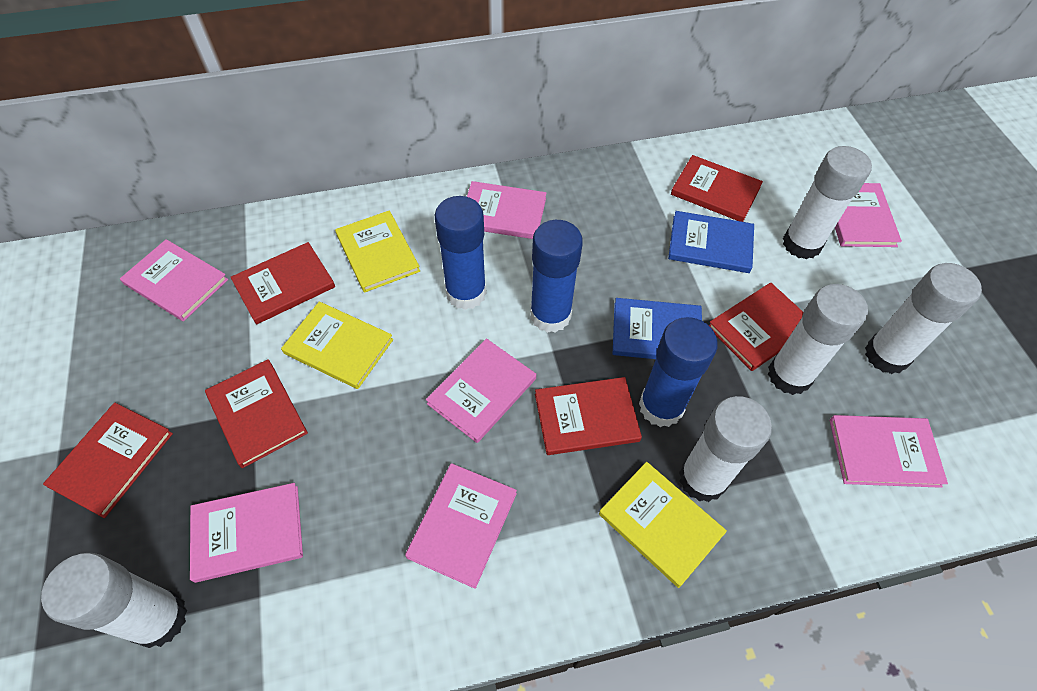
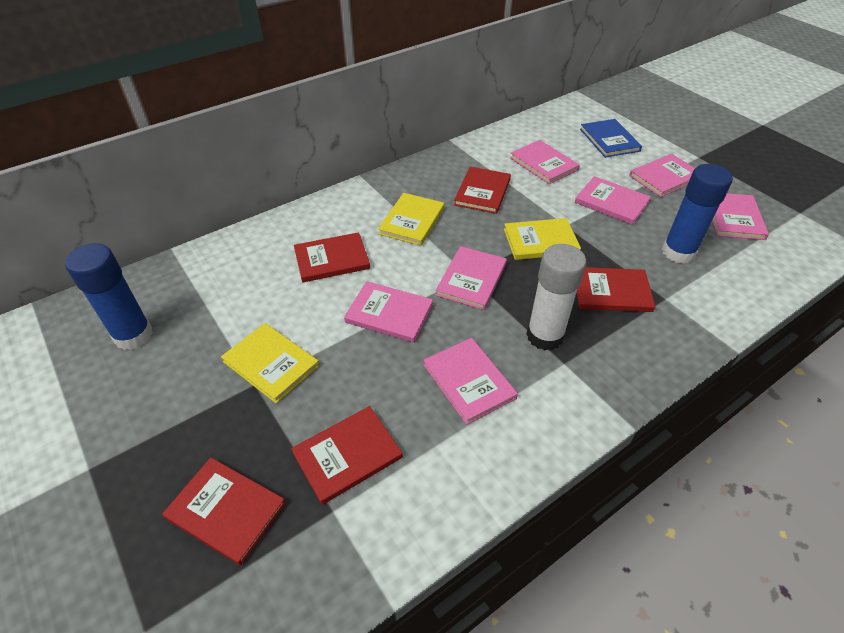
blue book: 2 -> 1
blue glue stick: 3 -> 2
red book: 6 -> 5
white glue stick: 5 -> 1

